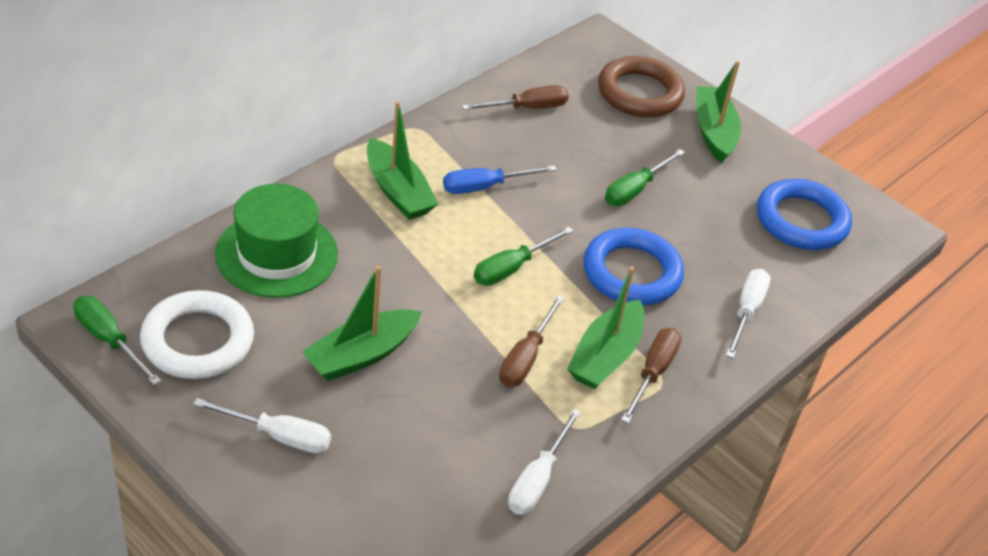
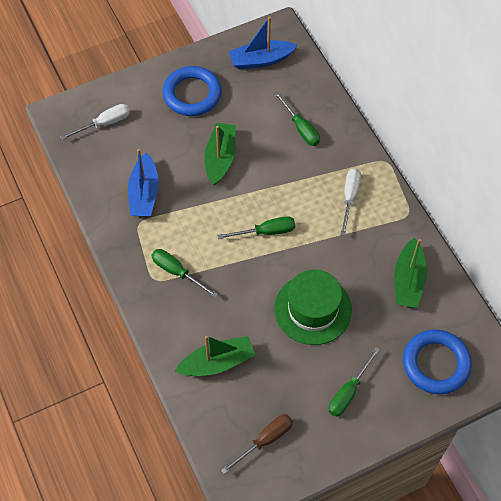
blue boat: 0 -> 2
blue screwdriver: 1 -> 0
brown ring: 1 -> 0
brown screwdriver: 3 -> 1
green boat: 4 -> 3
green screwdriver: 3 -> 4
white ring: 1 -> 0
white screwdriver: 3 -> 2

